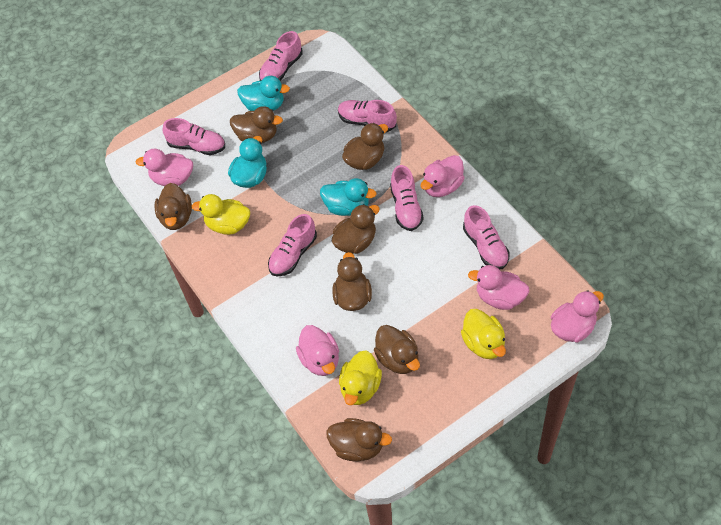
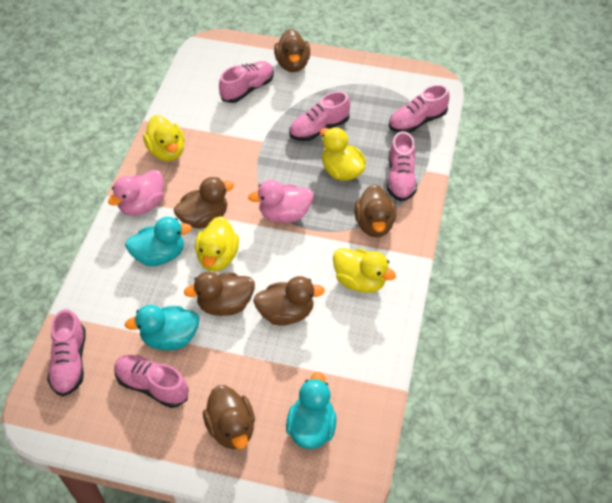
brown duck: 7 -> 6
pink duck: 5 -> 2
yellow duck: 3 -> 4

